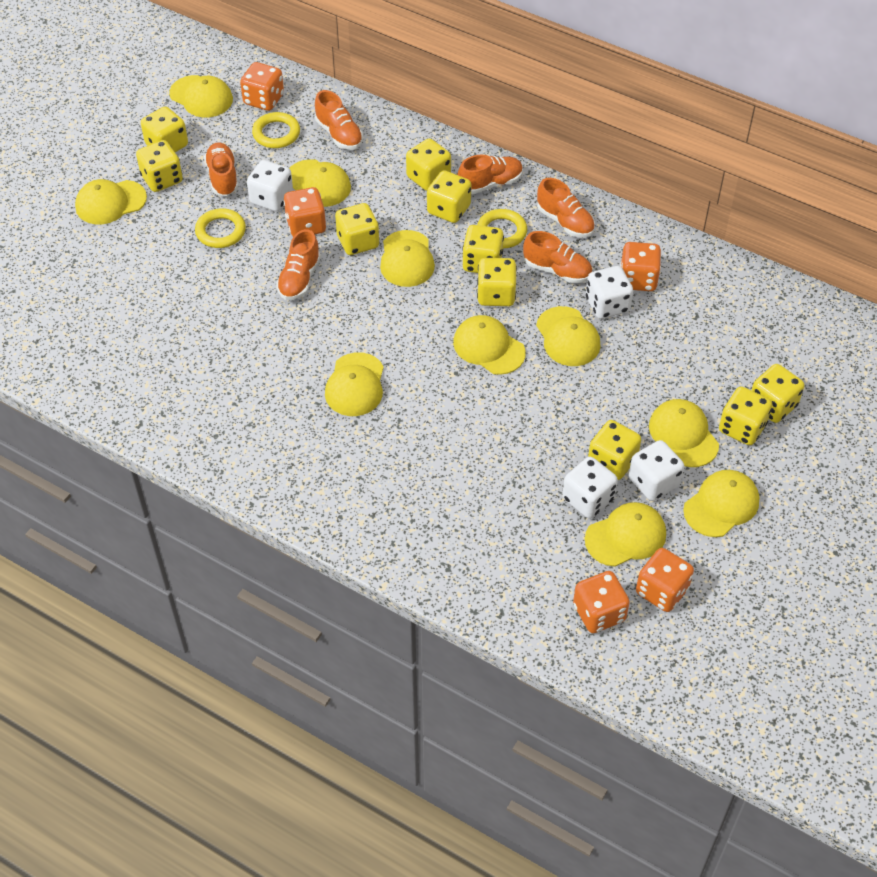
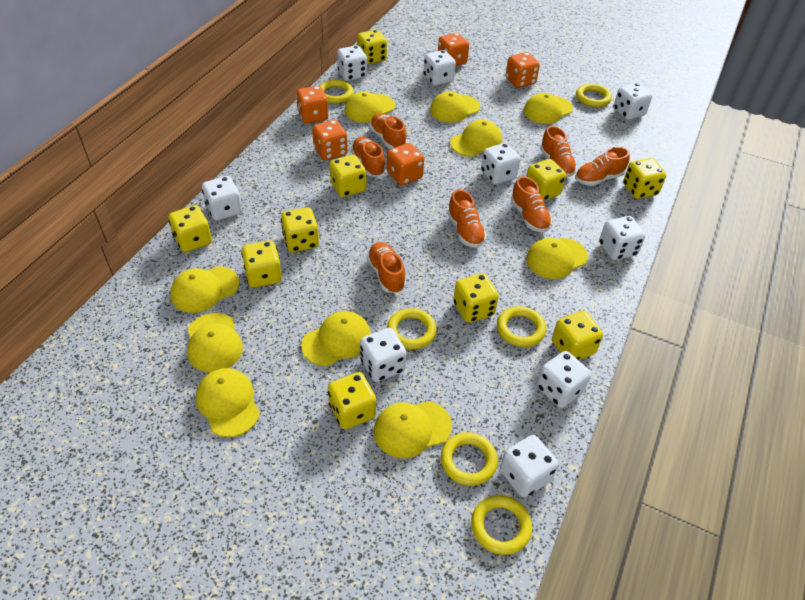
orange shoe: 6 -> 7
white dice: 4 -> 9
yellow ring: 3 -> 6

